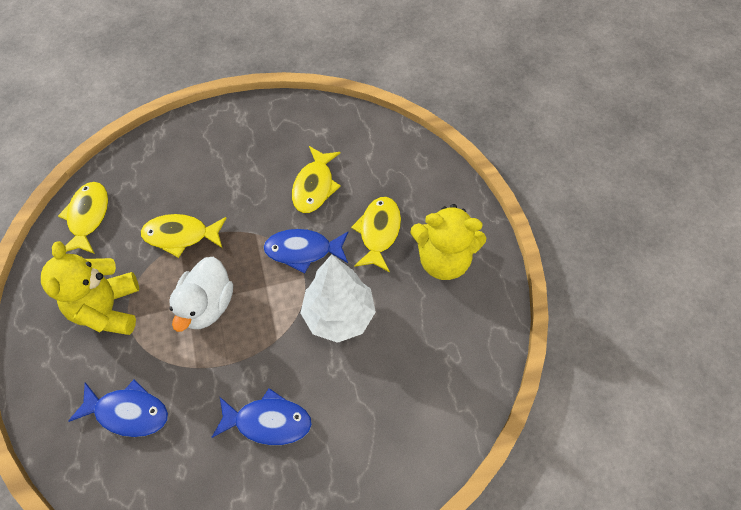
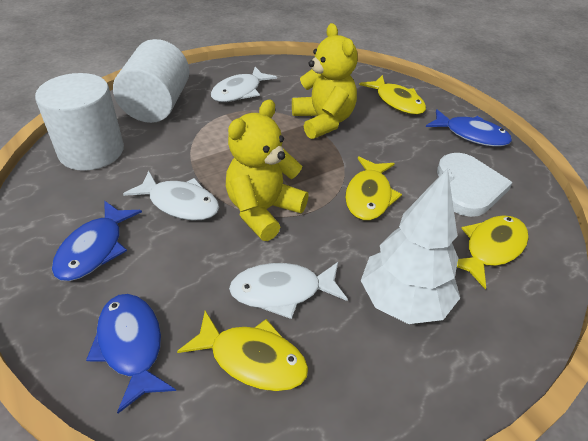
white cylinder: 0 -> 2
white duck: 1 -> 0
white fish: 0 -> 3
white heart: 0 -> 1

